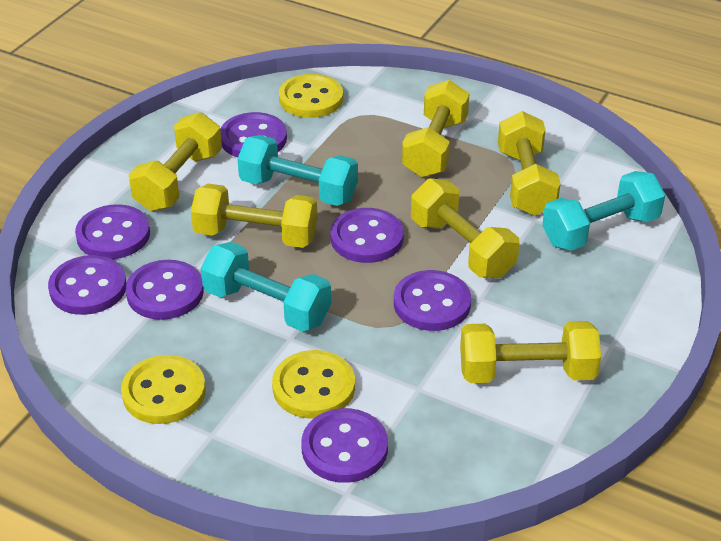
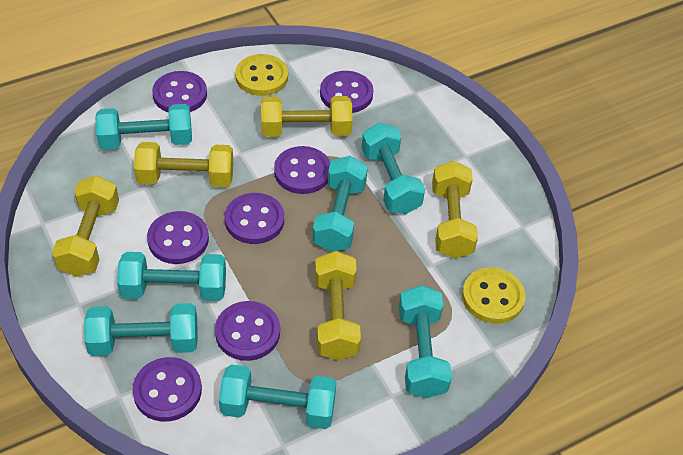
turquoise dumbbell: 3 -> 7
yellow button: 3 -> 2
yellow dumbbell: 6 -> 5

